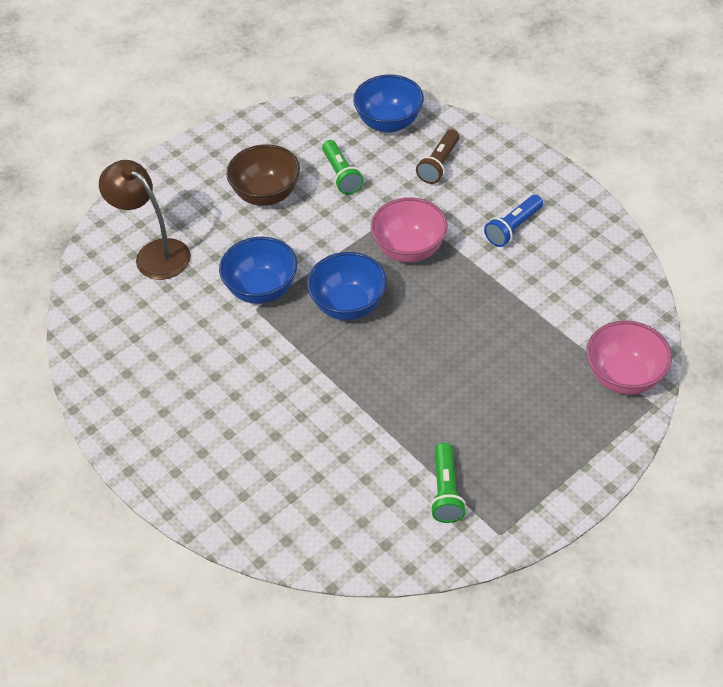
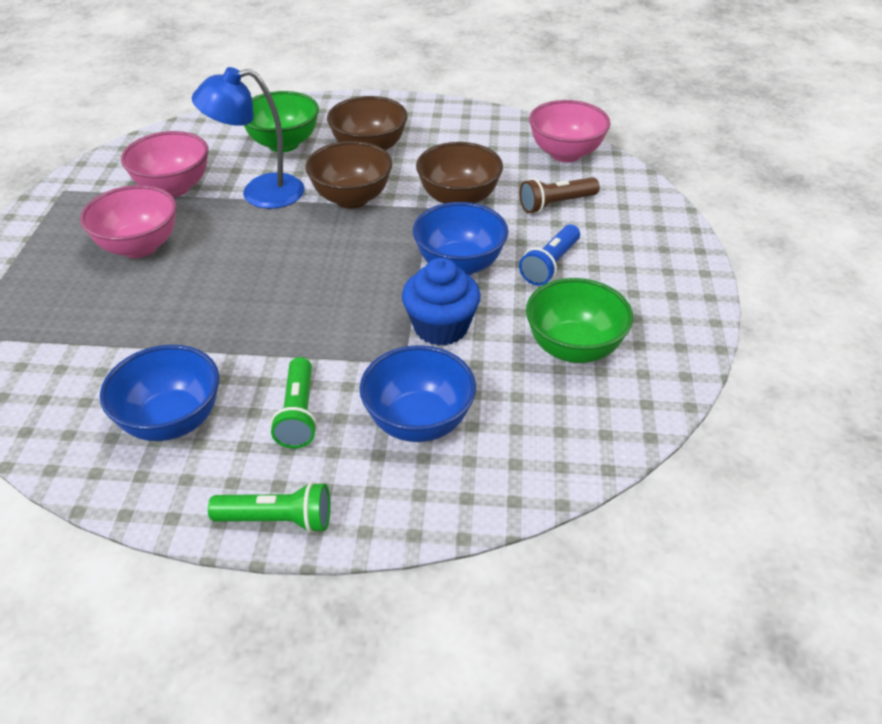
blue cupcake: 0 -> 1
blue lamp: 0 -> 1
brown bowl: 1 -> 3
brown lamp: 1 -> 0
green bowl: 0 -> 2
pink bowl: 2 -> 3

